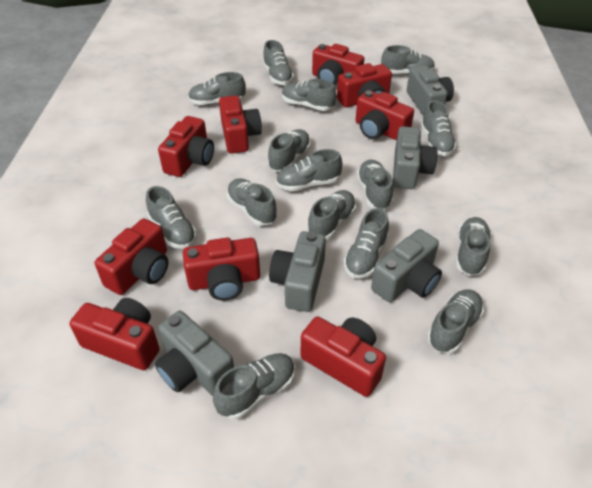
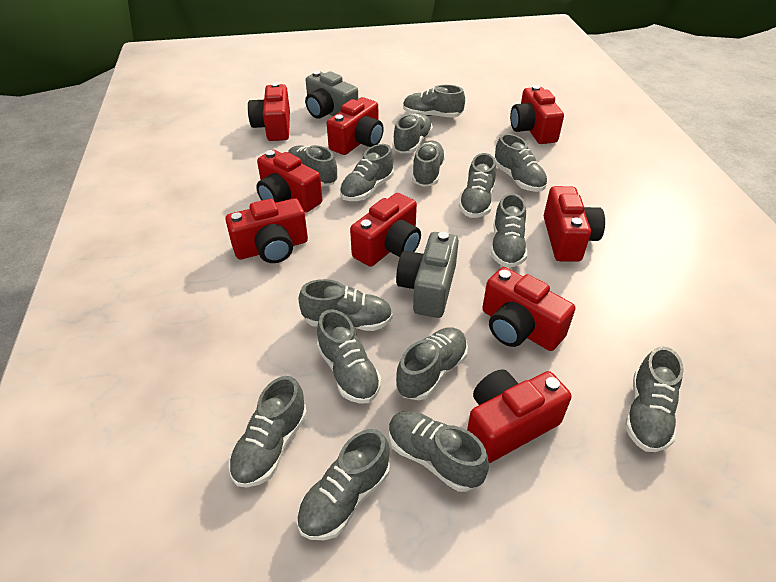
grey camera: 5 -> 2

